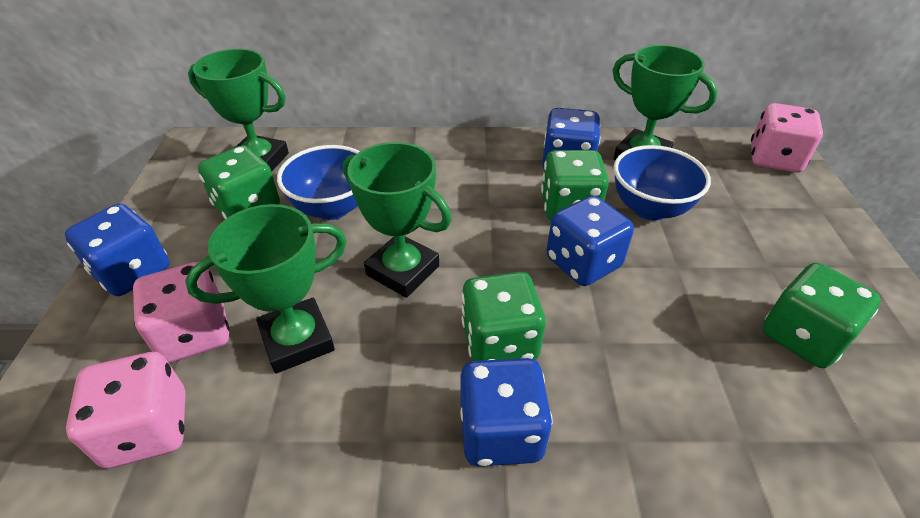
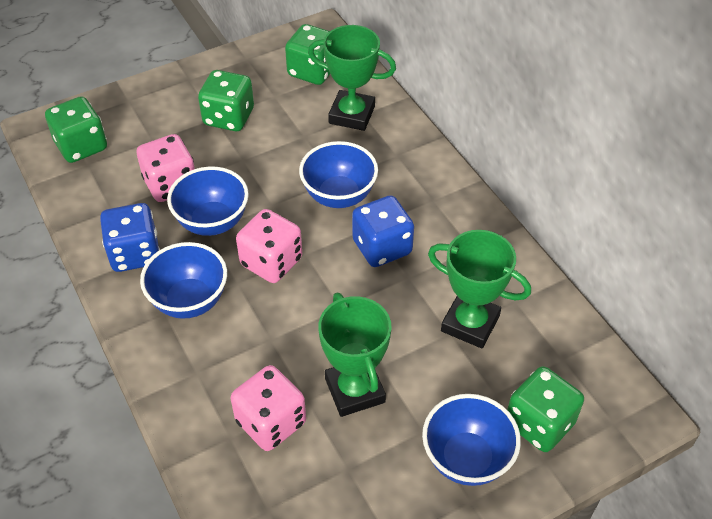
blue bowl: 2 -> 4
blue dice: 4 -> 2
green trophy: 4 -> 3

